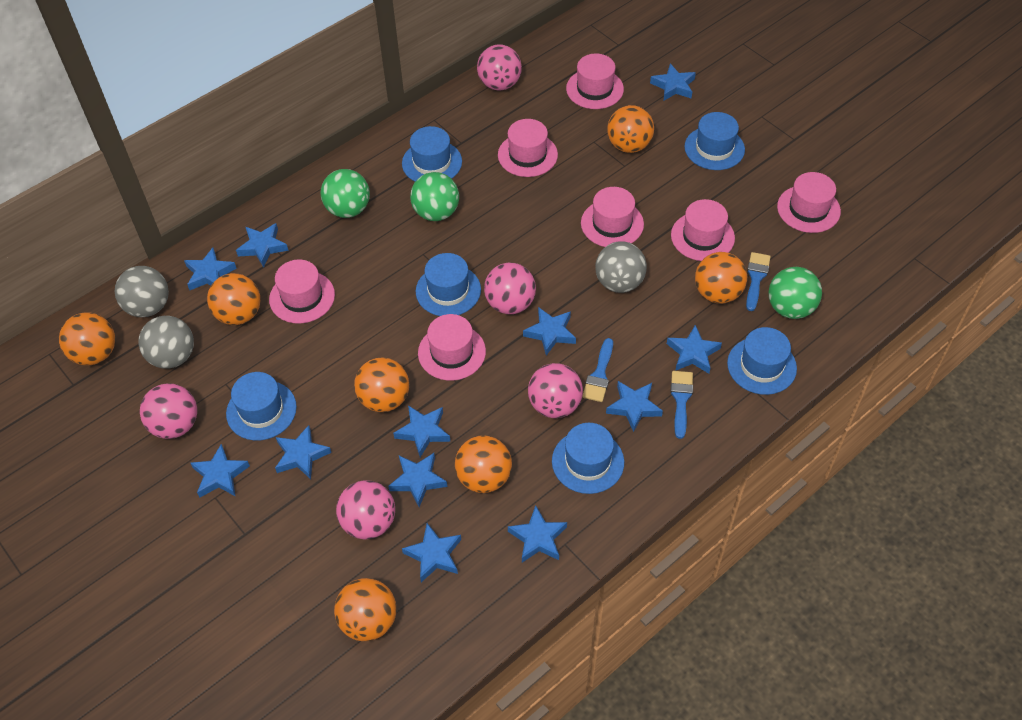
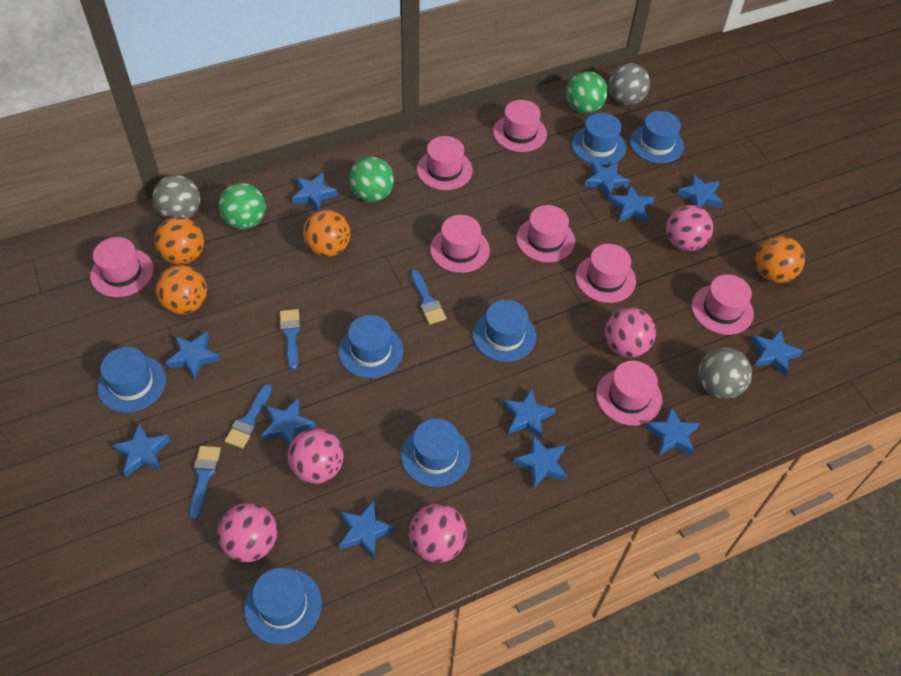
blue brush: 3 -> 4
blue hat: 6 -> 7
orange ball: 7 -> 4
pink hat: 7 -> 8

